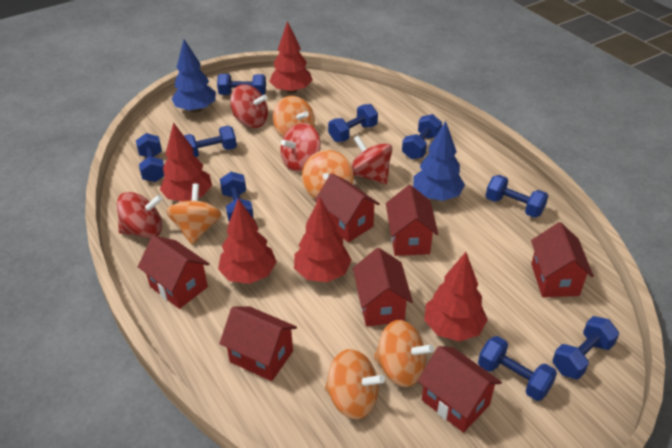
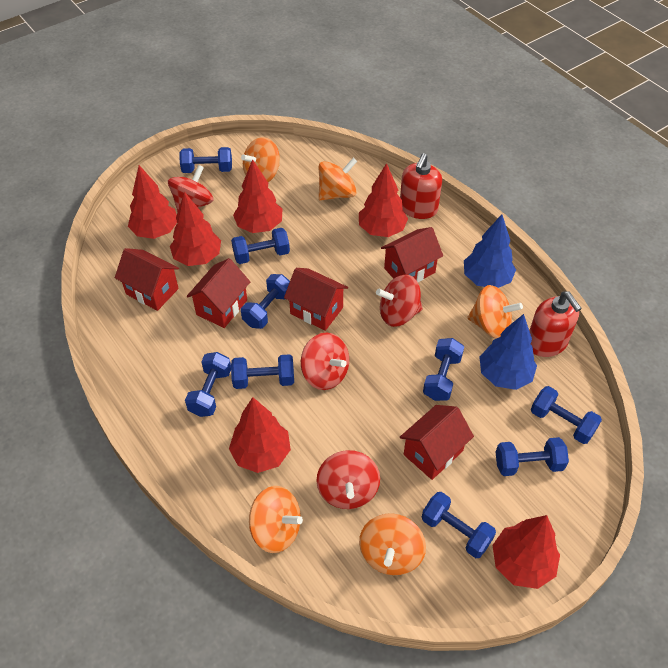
red house: 7 -> 5
red soap dispenser: 0 -> 2
red tree: 5 -> 6

